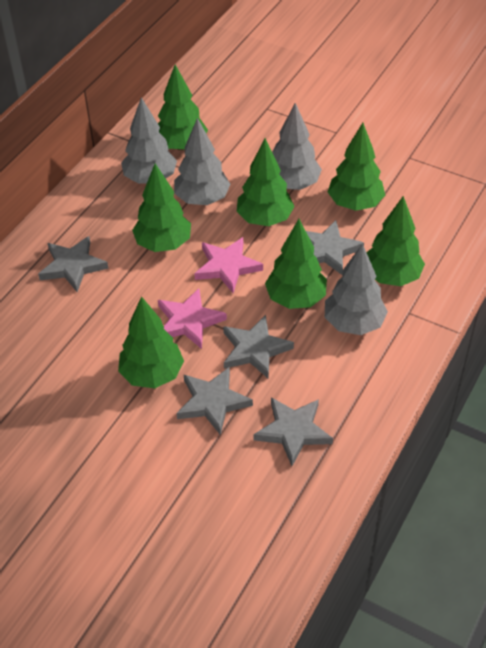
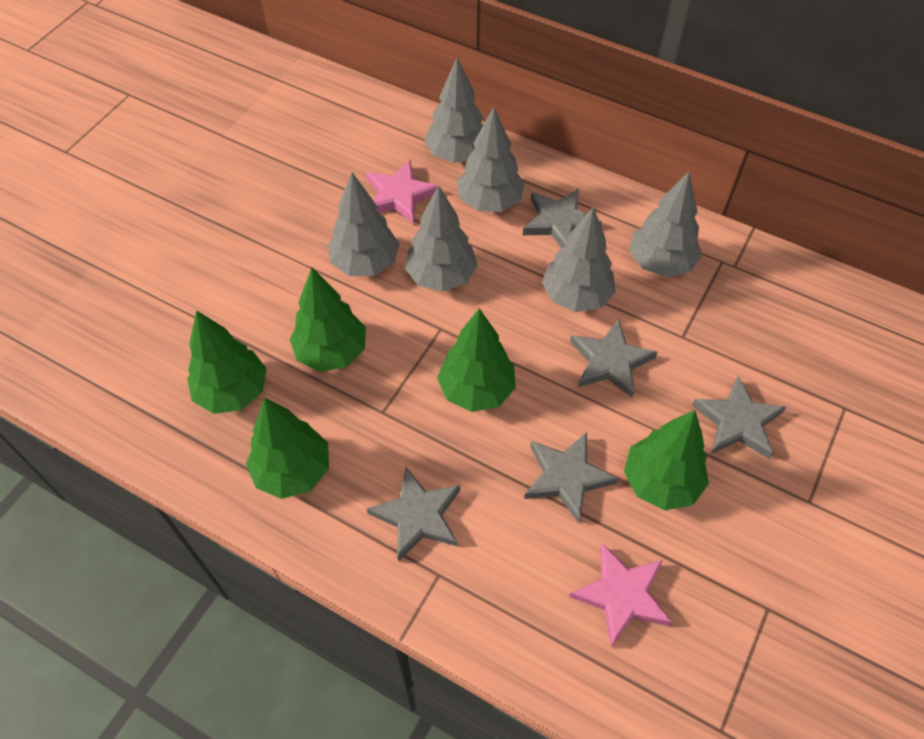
green tree: 7 -> 5
grey tree: 4 -> 6

